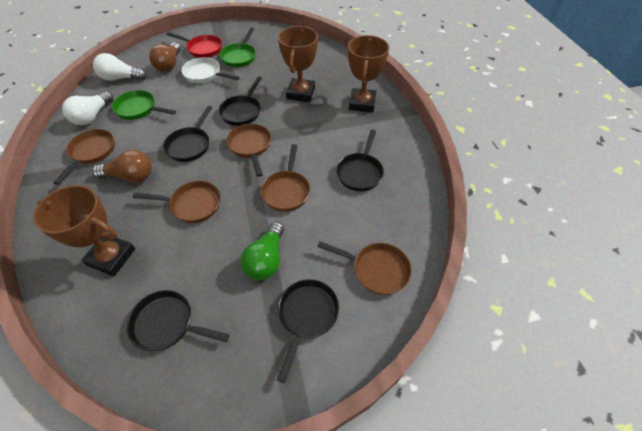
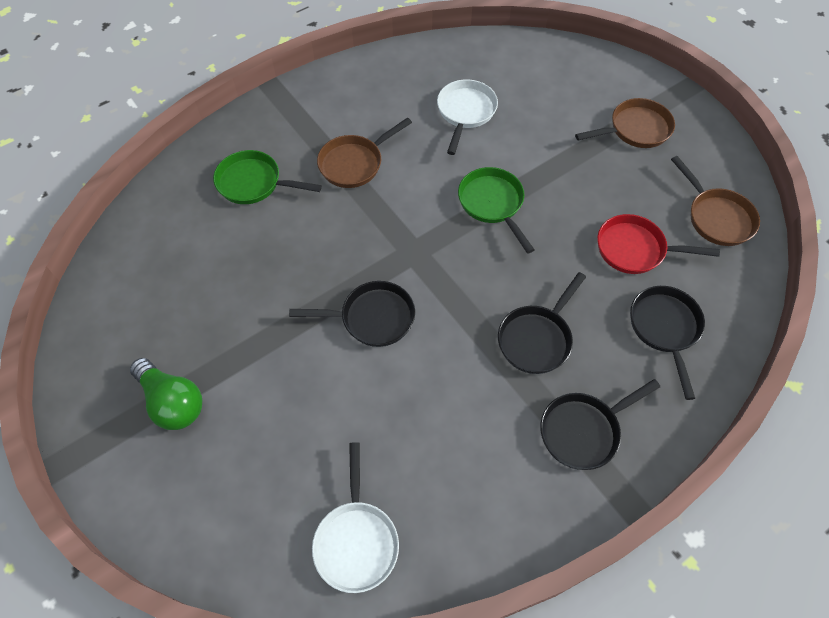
black pan: 5 -> 4
brown light bulb: 2 -> 0
brown pan: 5 -> 3
brown trophy: 3 -> 0
white light bulb: 2 -> 0
white pan: 1 -> 2

